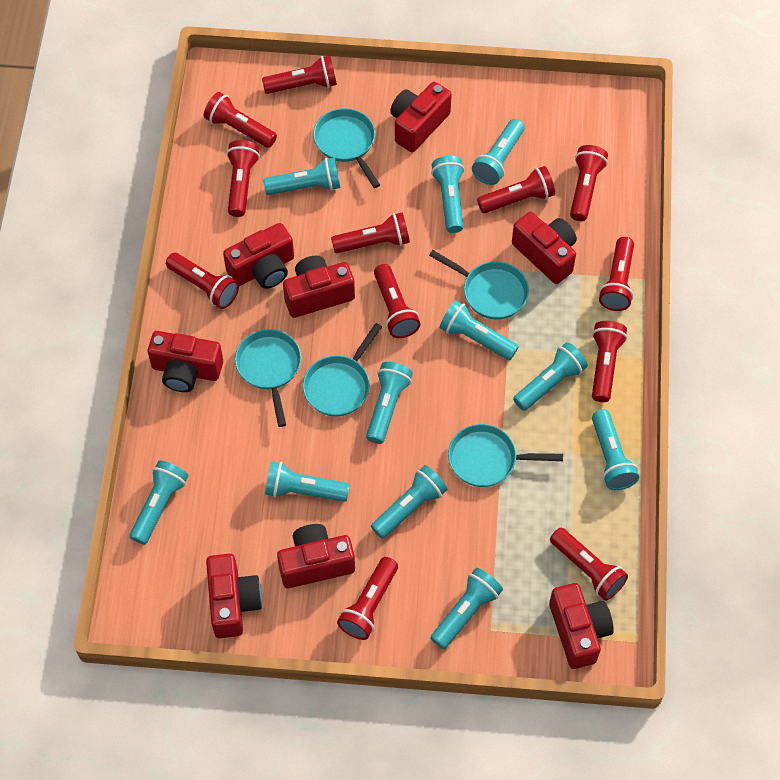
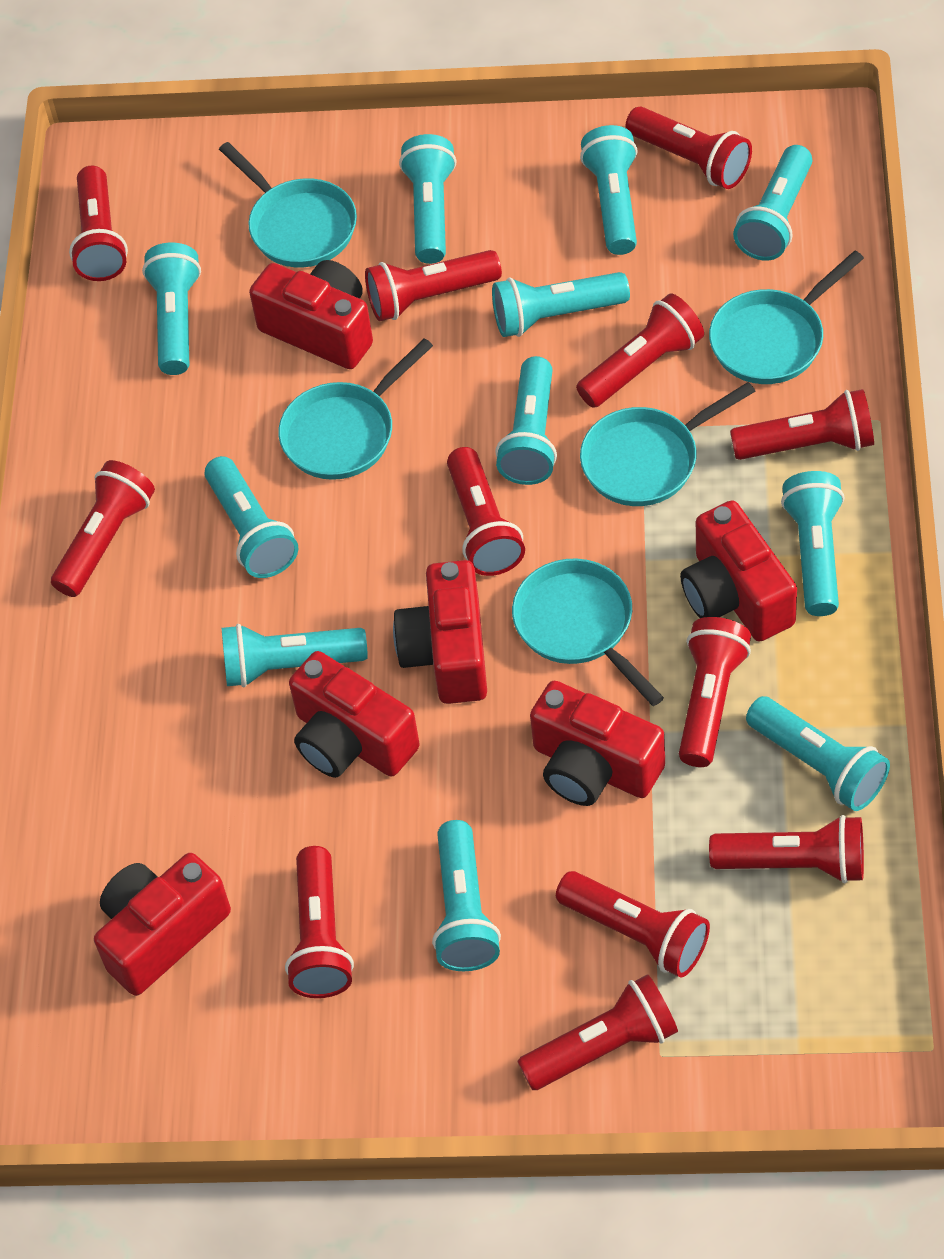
red camera: 8 -> 6

